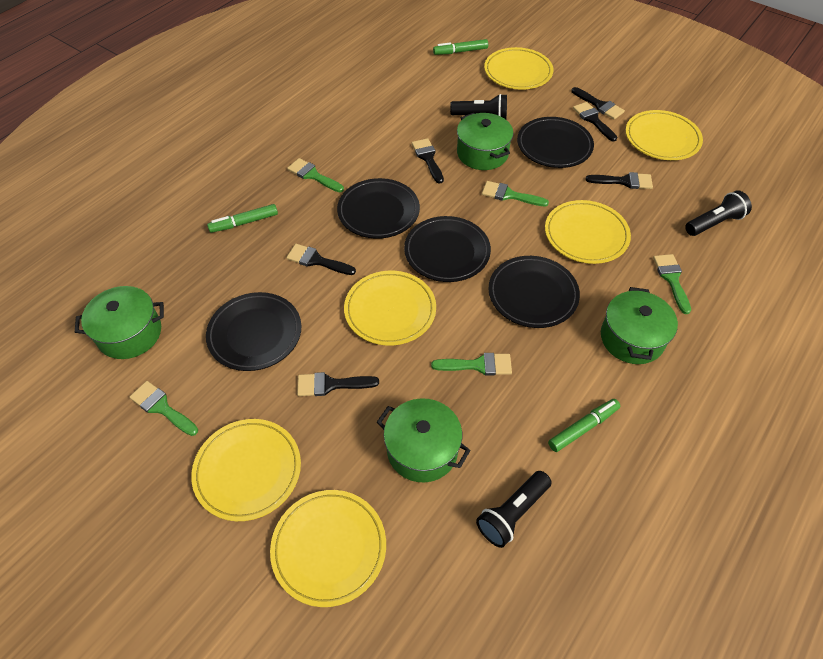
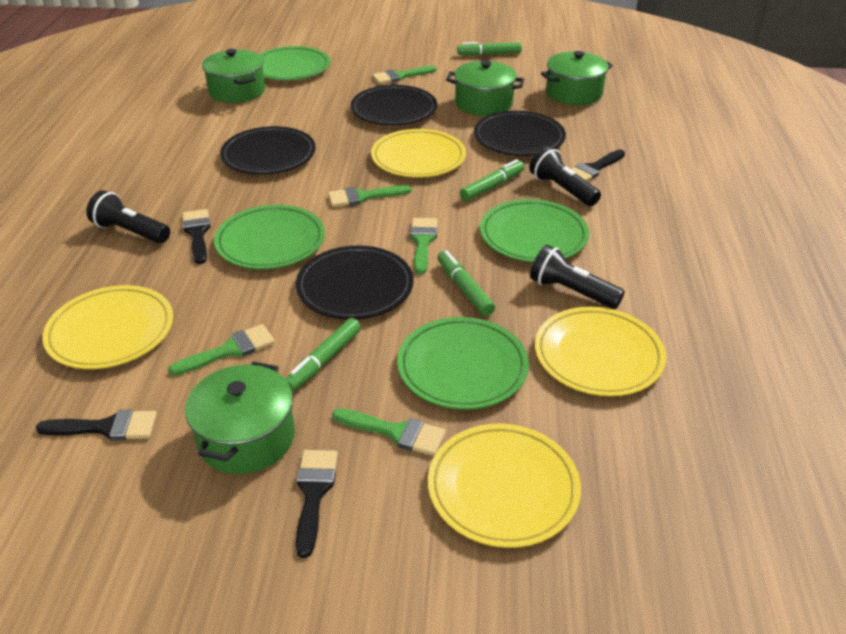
black brush: 6 -> 4
black plate: 5 -> 4
green marker: 3 -> 4
green plate: 0 -> 4
yellow plate: 6 -> 4

